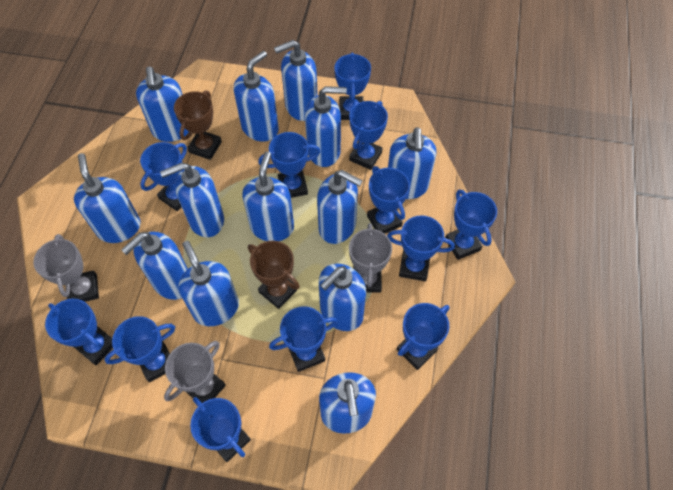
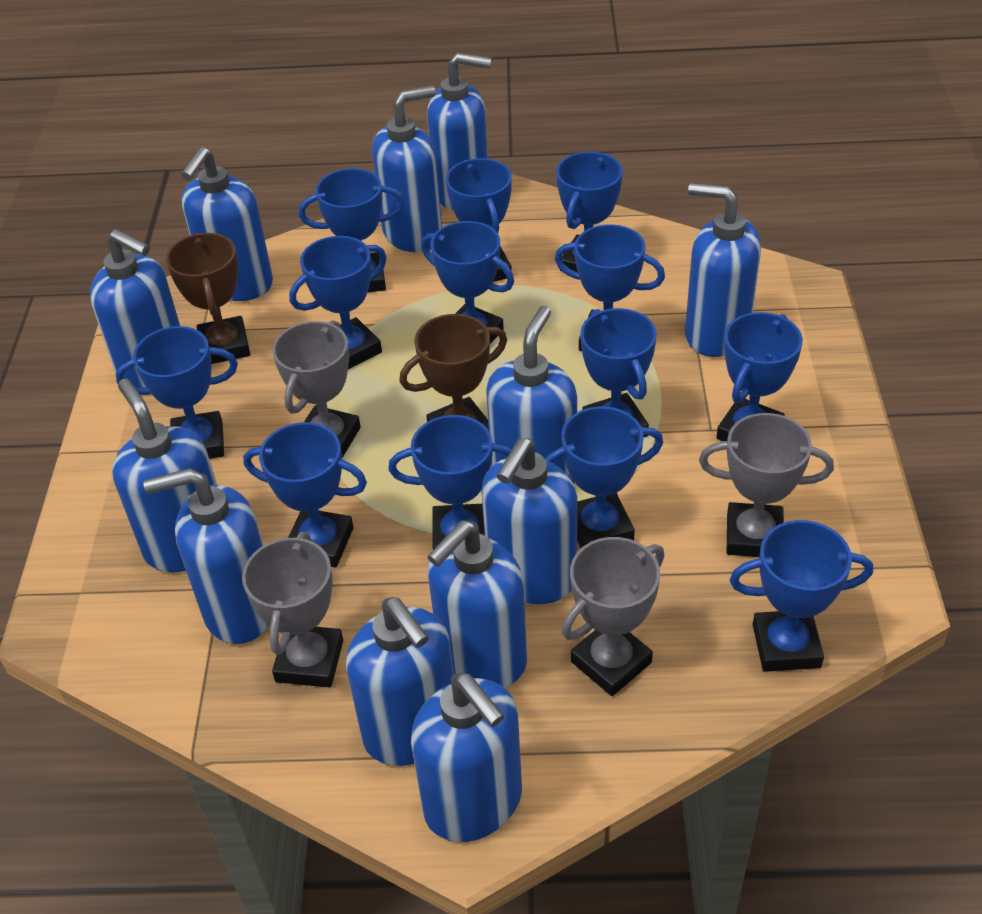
blue soap dispenser: 13 -> 12
blue trophy: 12 -> 13
grey trophy: 3 -> 4

